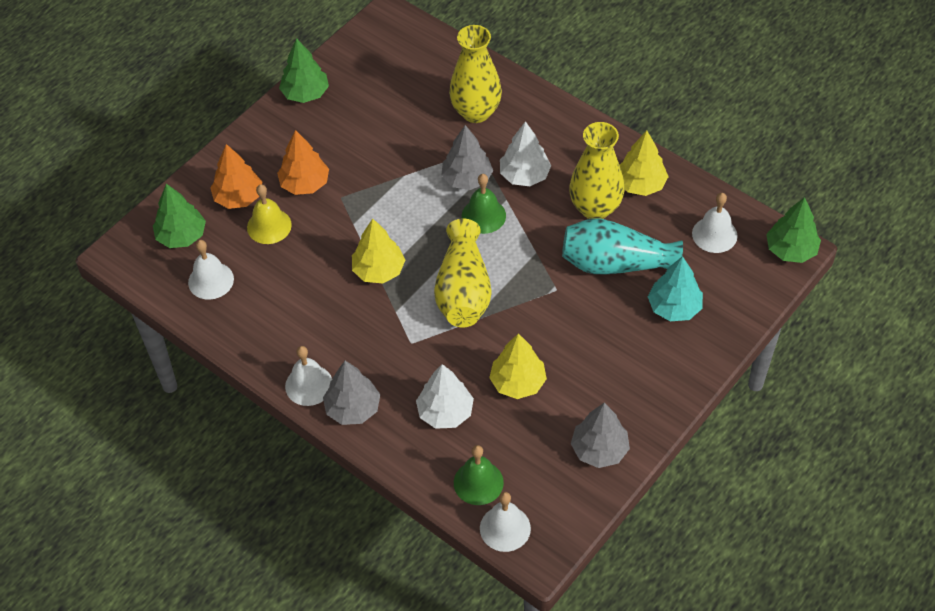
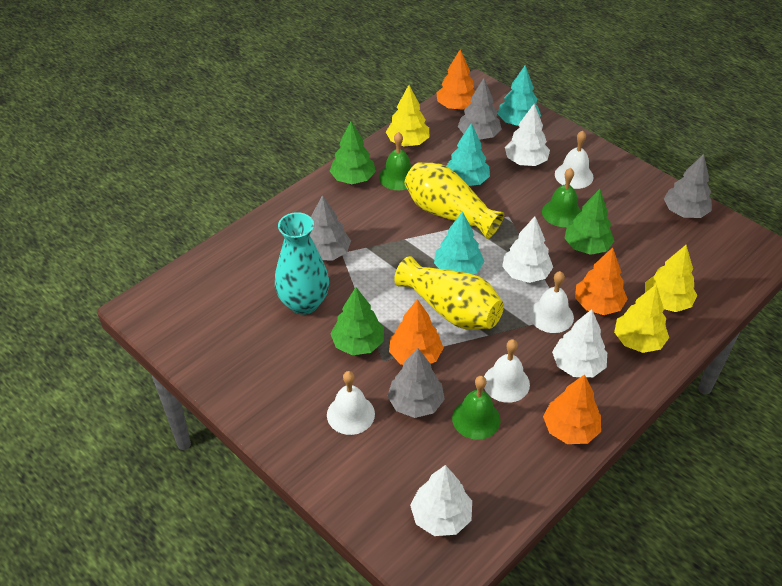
green bell: 2 -> 3
grey tree: 3 -> 4
orange tree: 2 -> 4
turquoise tree: 1 -> 3
white tree: 2 -> 4
yellow bell: 1 -> 0
yellow vase: 3 -> 2

